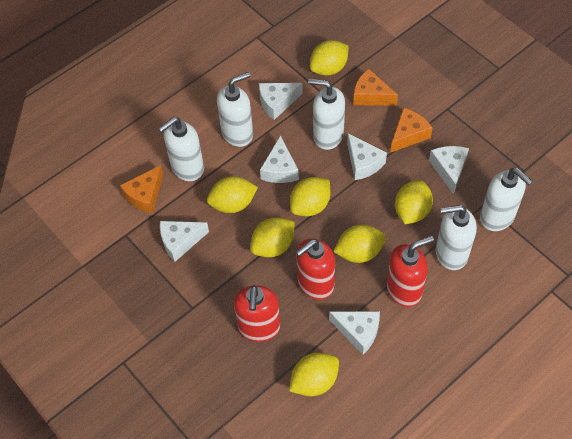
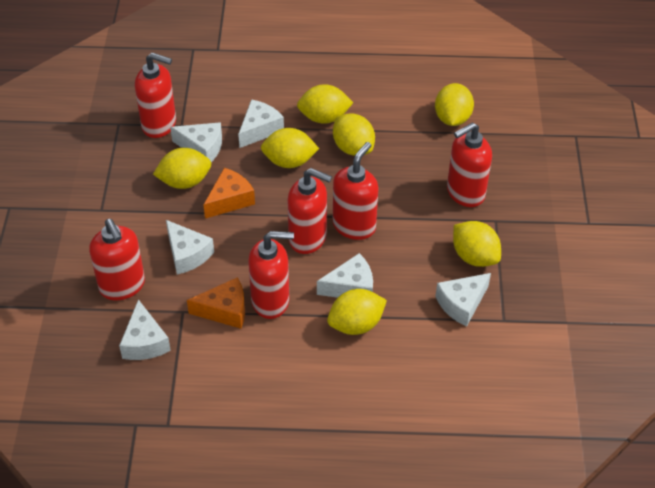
orange cheese: 3 -> 2
red soap dispenser: 3 -> 6
white soap dispenser: 5 -> 0

